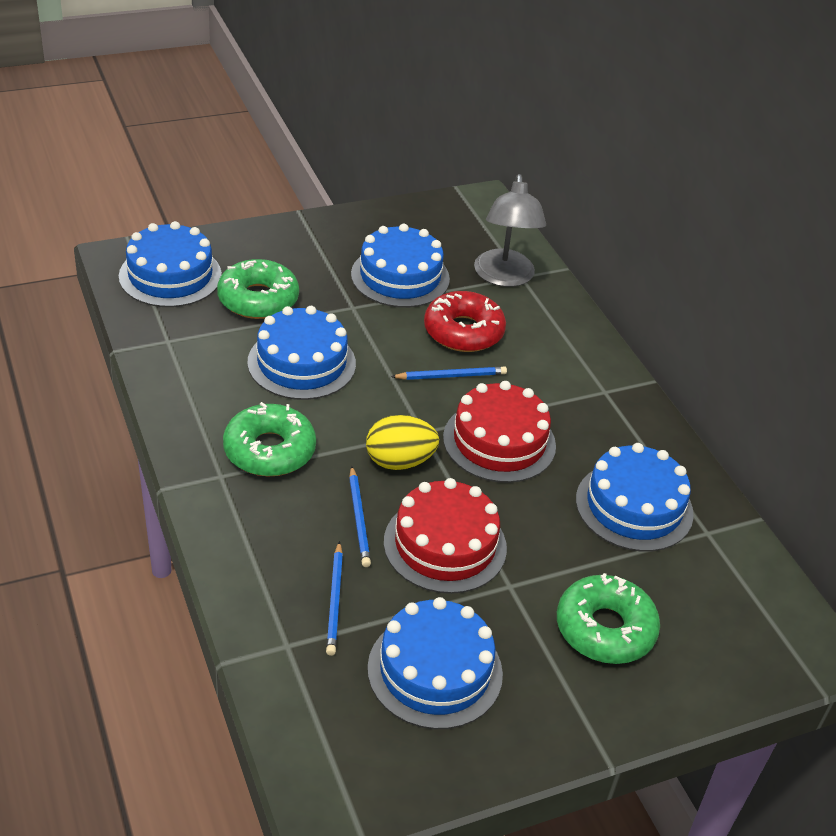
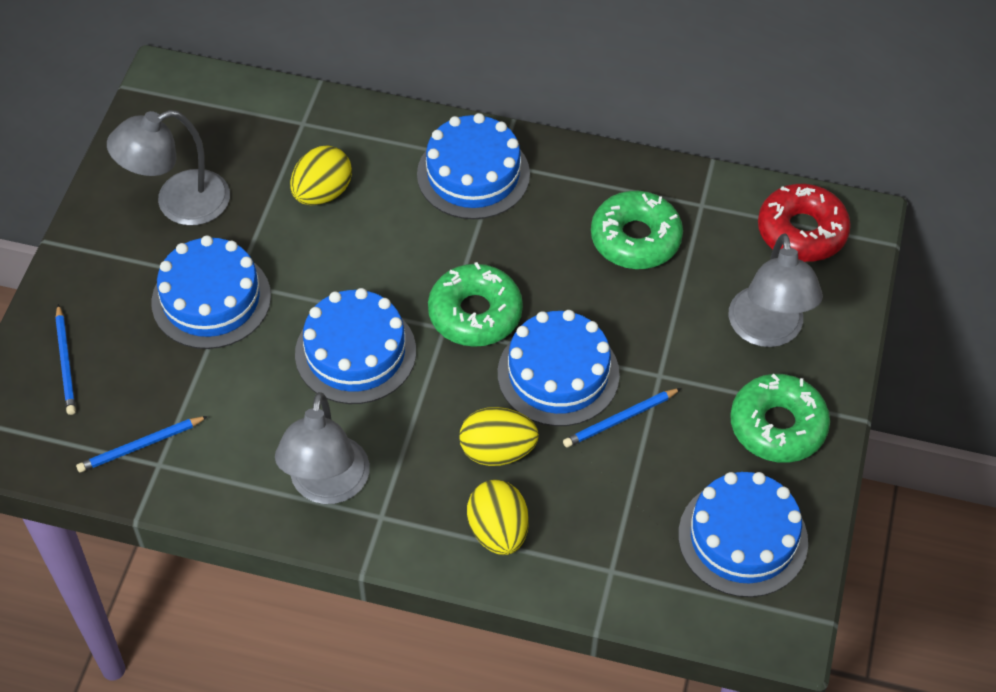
grey lamp: 1 -> 3
red cake: 2 -> 0
yellow egg: 1 -> 3

